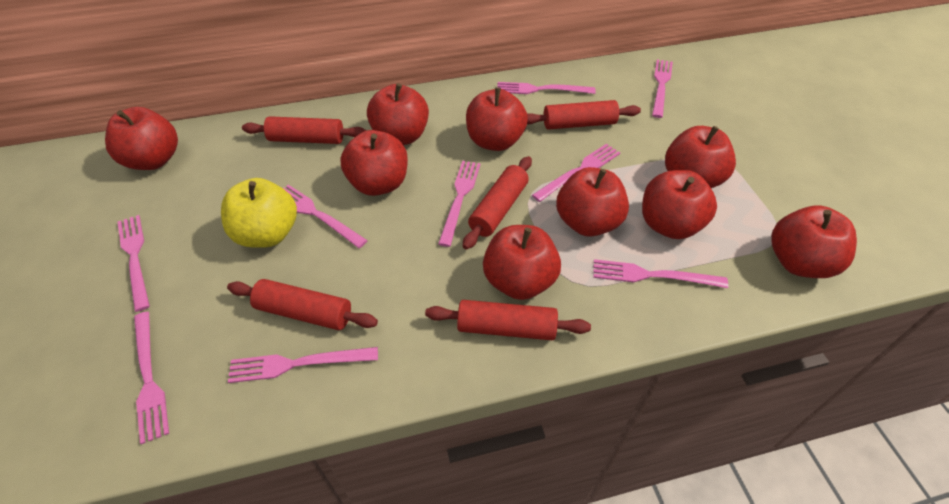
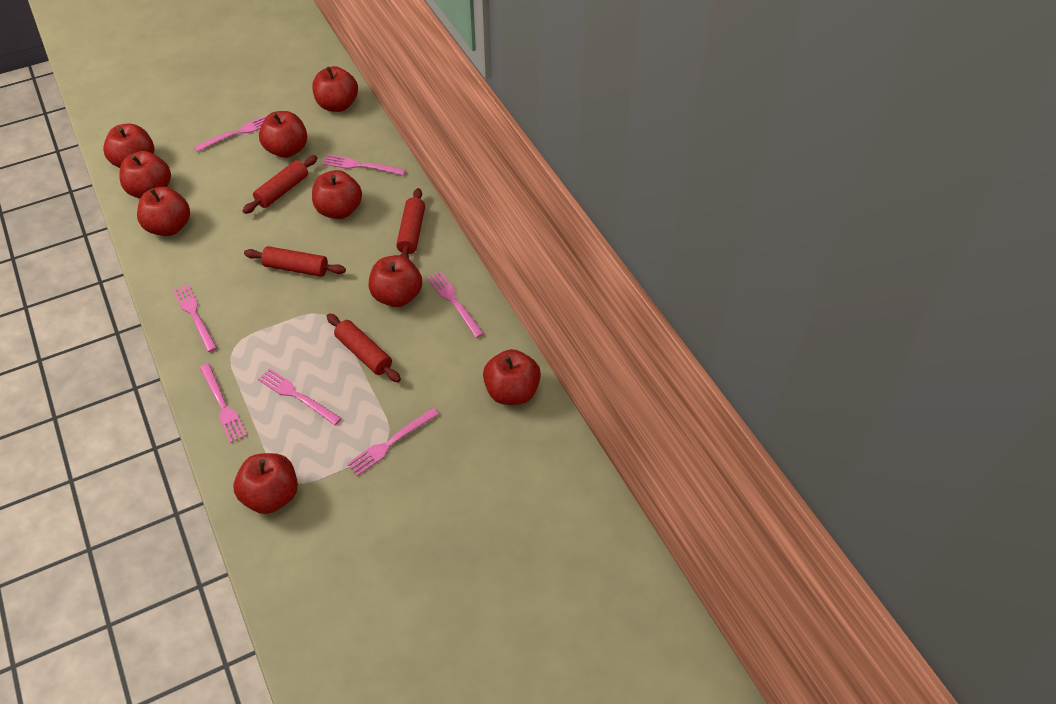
pink fork: 9 -> 7
red rolling pin: 5 -> 4
yellow apple: 1 -> 0

